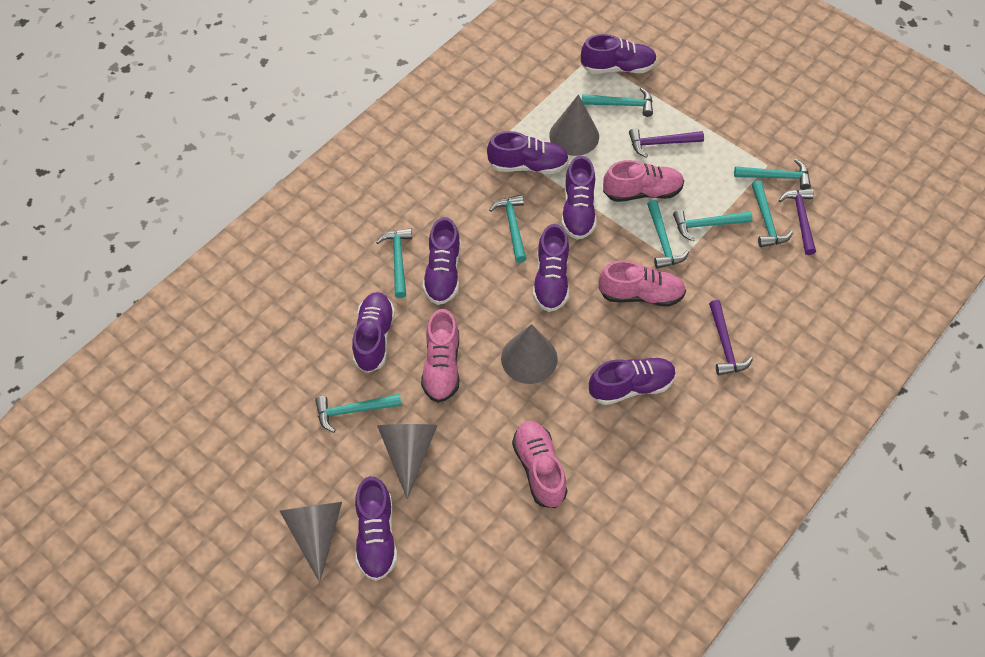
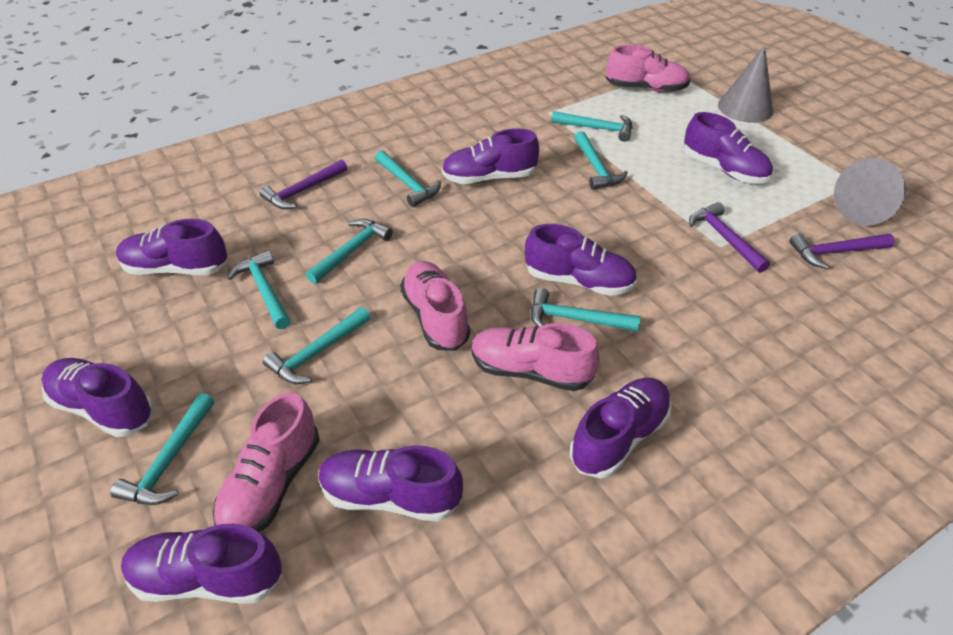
grey cone: 4 -> 2

